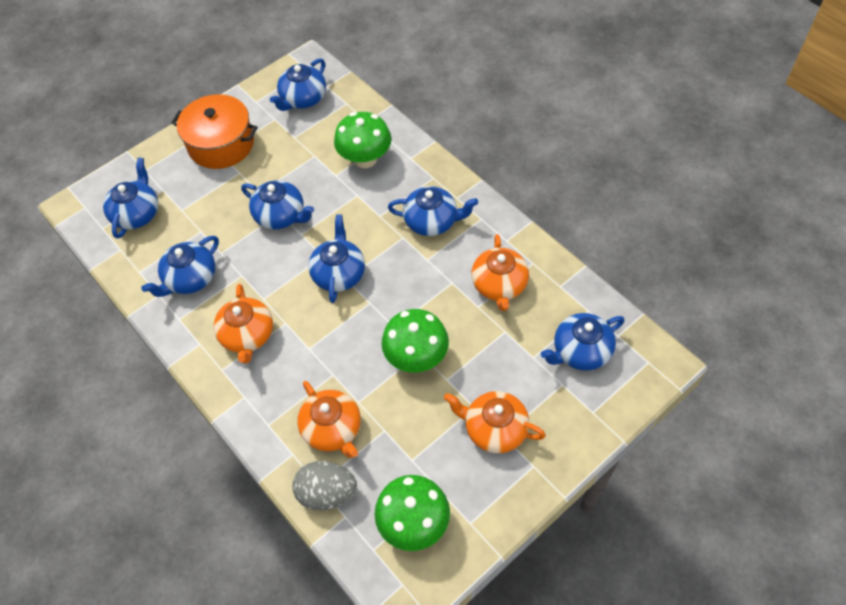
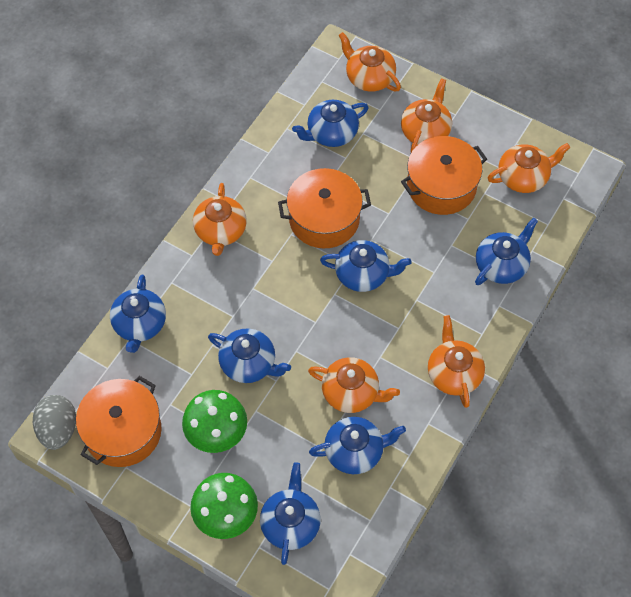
green mushroom: 3 -> 2
orange pot: 1 -> 3
orange teapot: 4 -> 6

